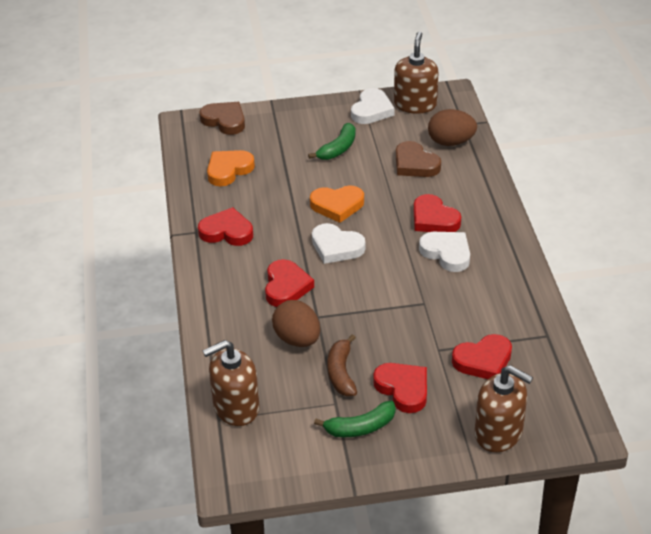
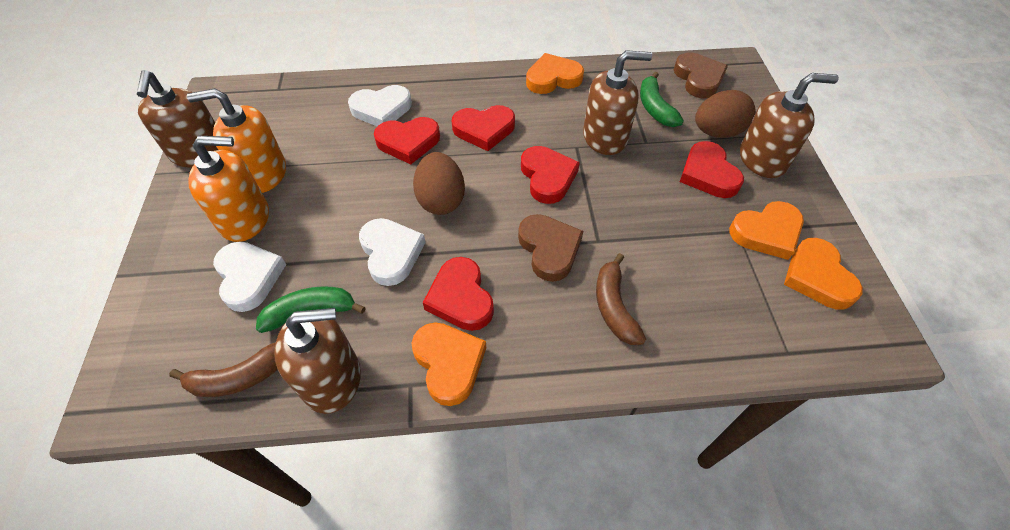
brown banana: 1 -> 2
brown soap dispenser: 3 -> 4
orange heart: 2 -> 4
orange soap dispenser: 0 -> 2

